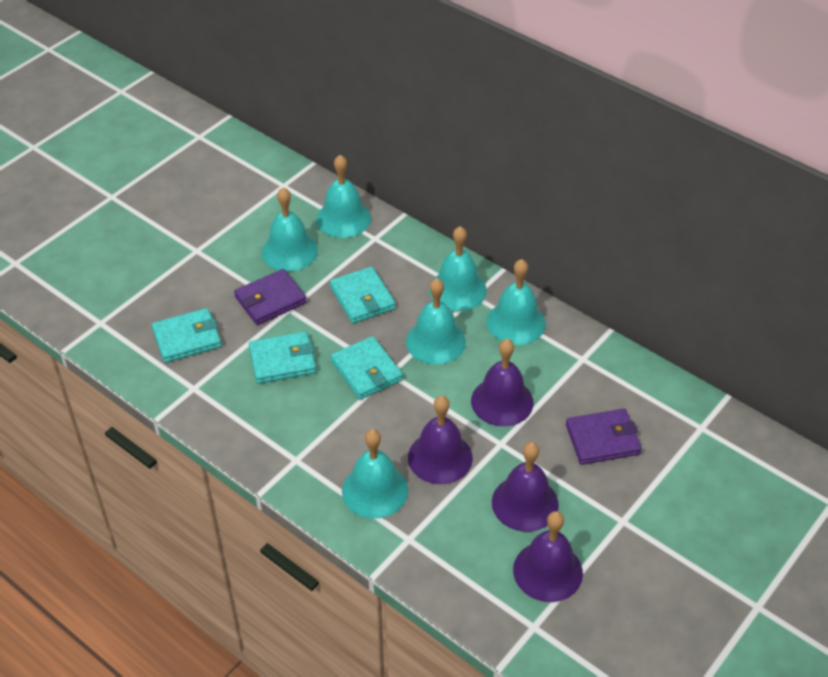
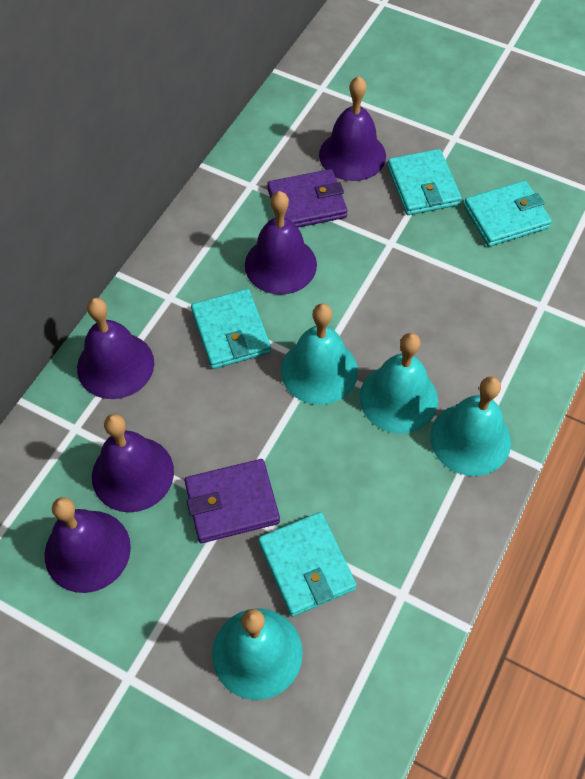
purple bell: 4 -> 5
turquoise bell: 6 -> 4

